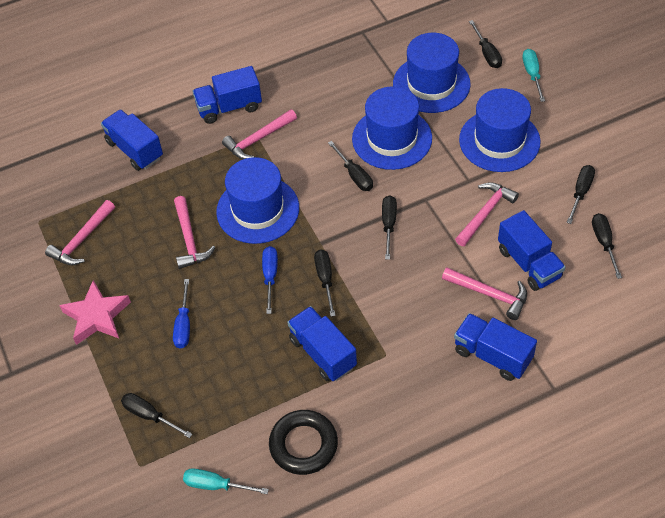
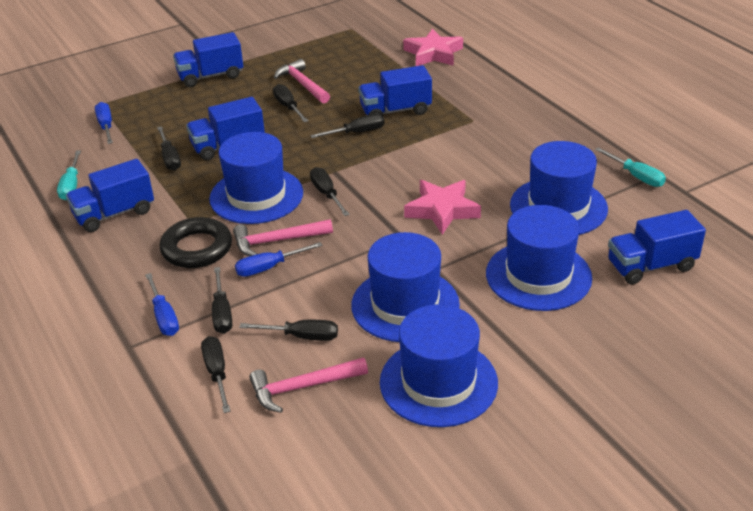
blue hat: 4 -> 5
blue screwdriver: 2 -> 3
pink hammer: 5 -> 3
pink star: 1 -> 2

